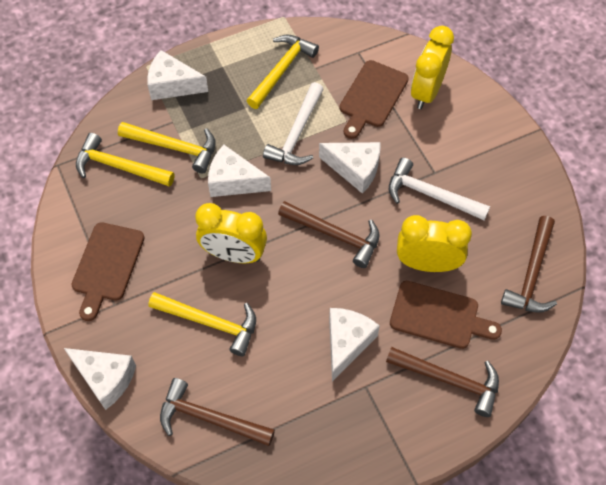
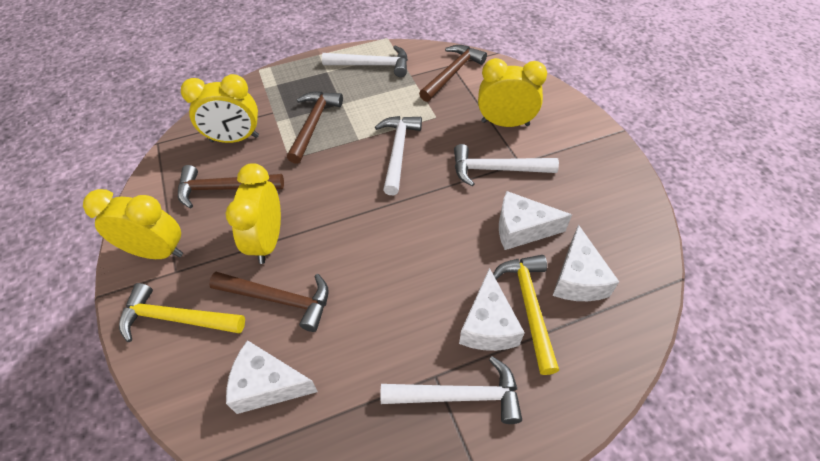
brown cutting board: 3 -> 0
white cheese: 5 -> 4
white hammer: 2 -> 4
yellow clock: 3 -> 4
yellow hammer: 4 -> 2

